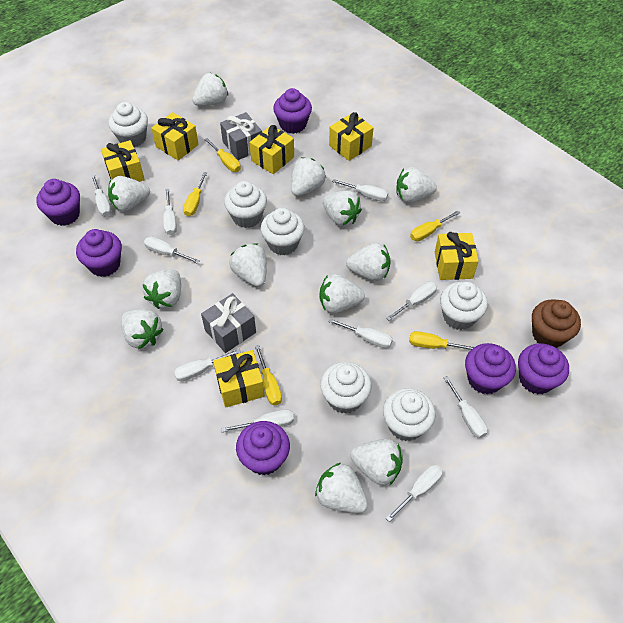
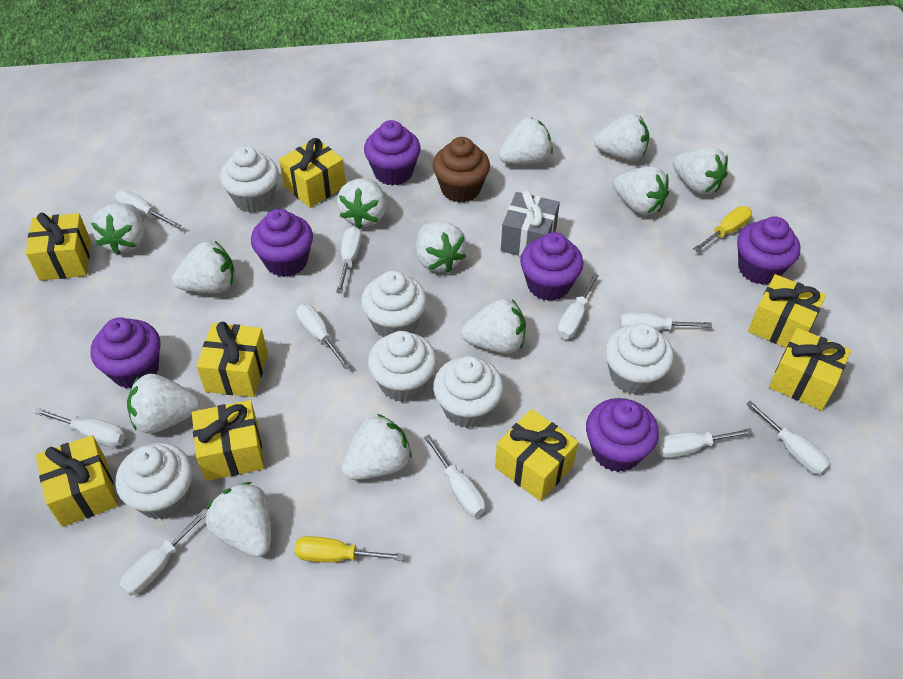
grey gift: 2 -> 1
yellow gift: 6 -> 8
yellow screwdriver: 5 -> 2

